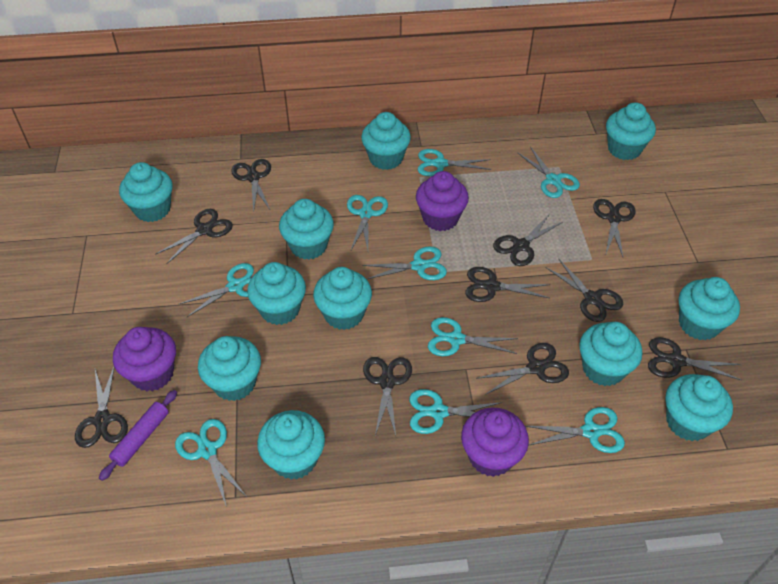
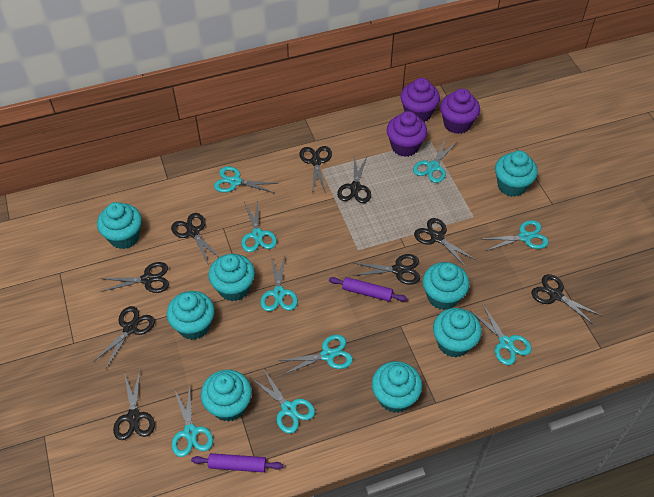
black scissors: 10 -> 9
purple rolling pin: 1 -> 2
turquoise cupcake: 11 -> 8

